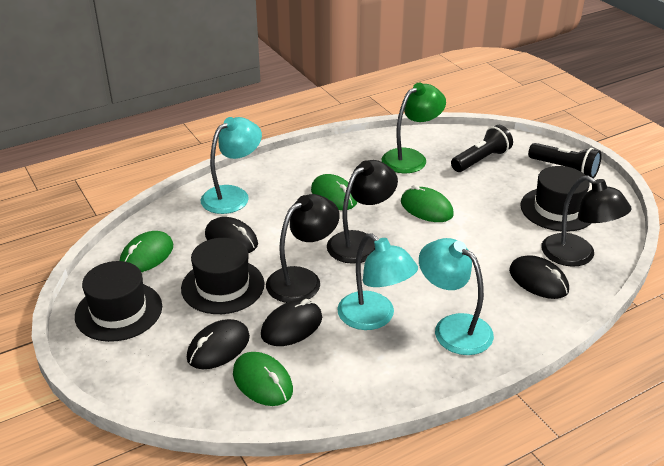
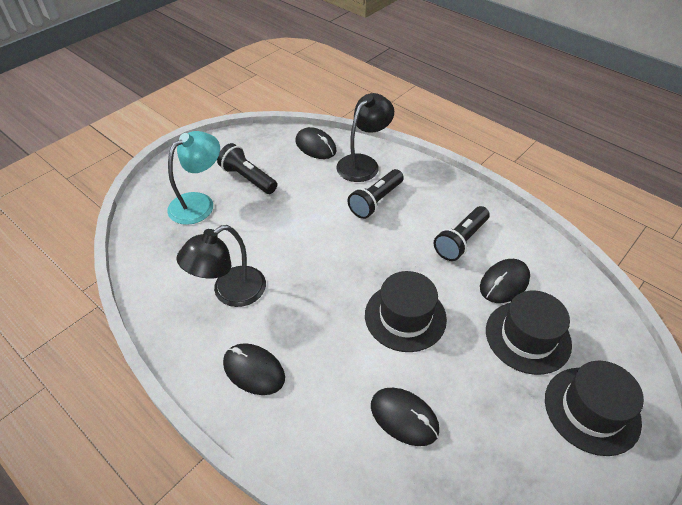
black flashlight: 2 -> 3
black lamp: 3 -> 2
green lamp: 1 -> 0
green mouse: 4 -> 0
turquoise lamp: 3 -> 1

